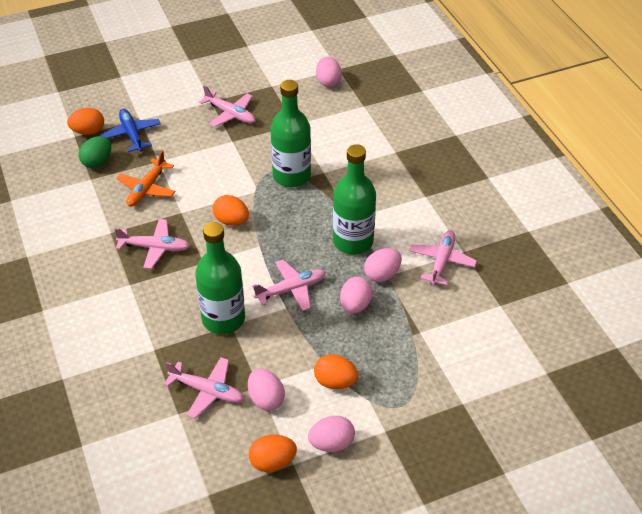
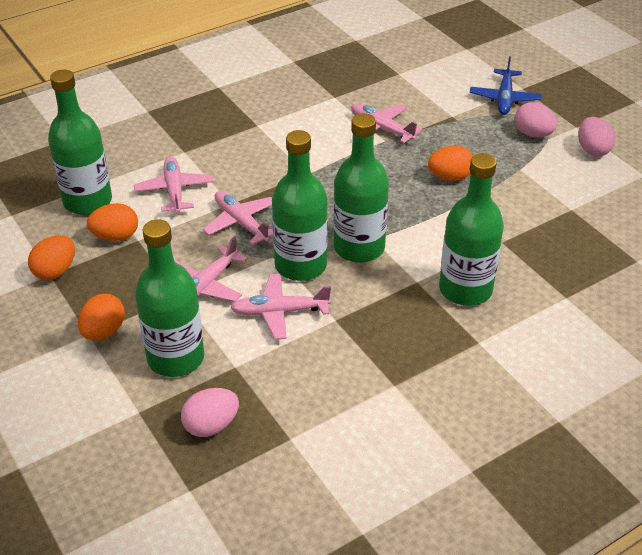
green bottle: 3 -> 5
green egg: 1 -> 0
orange plane: 1 -> 0
pink egg: 5 -> 3

